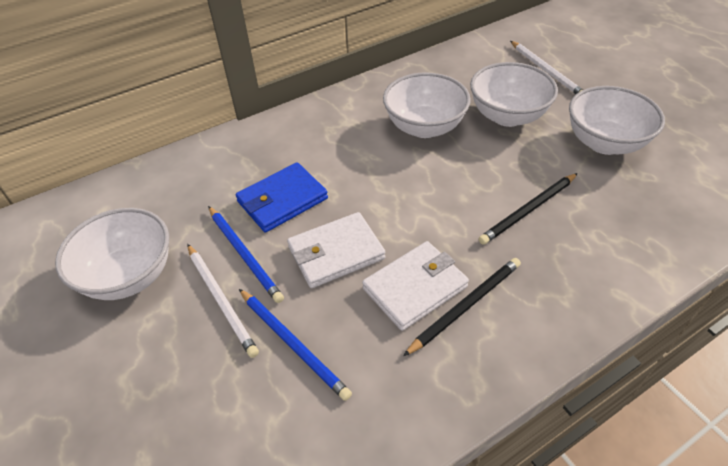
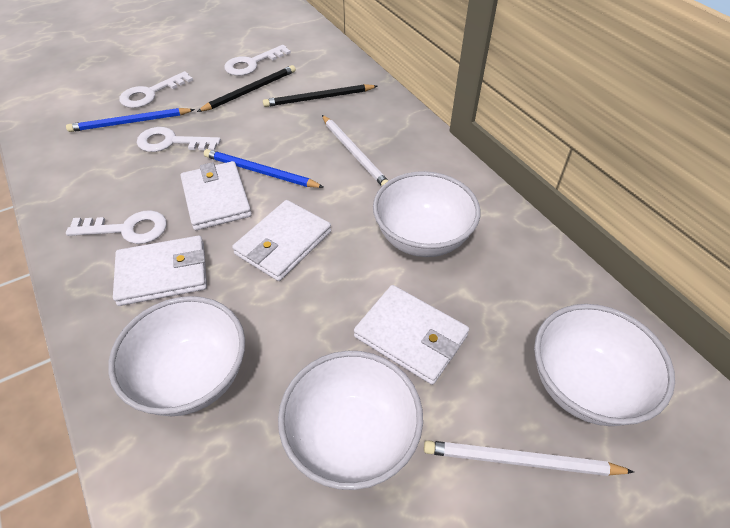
blue wallet: 1 -> 0
white key: 0 -> 4
white wallet: 2 -> 4

